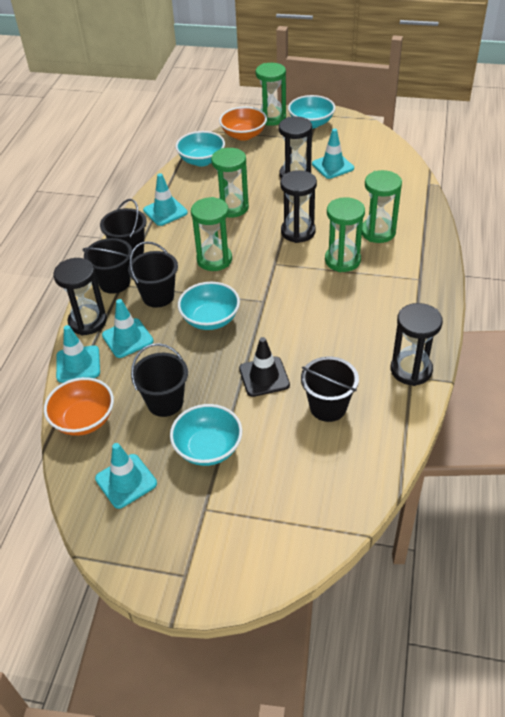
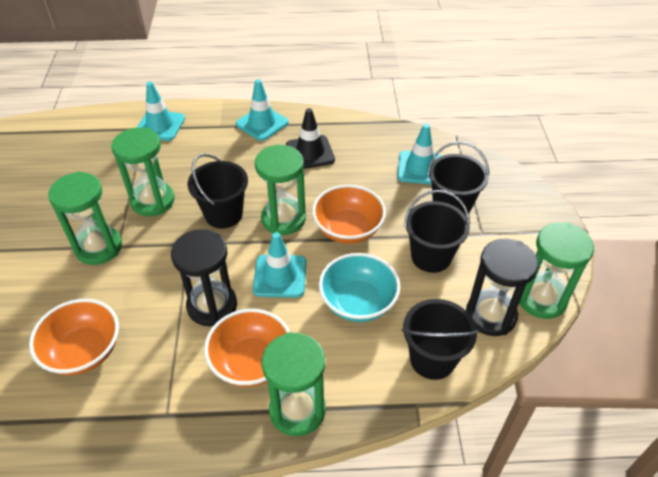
black bucket: 5 -> 4
black hourglass: 4 -> 2
orange bowl: 2 -> 3
turquoise bowl: 4 -> 1
turquoise traffic cone: 5 -> 4

